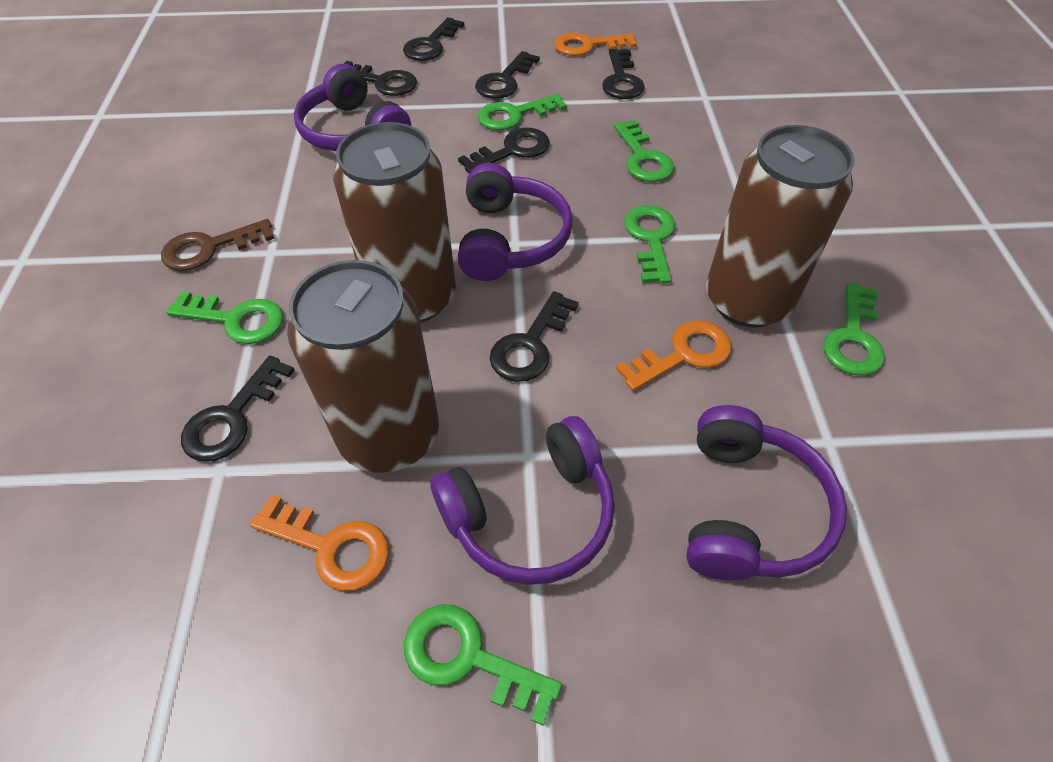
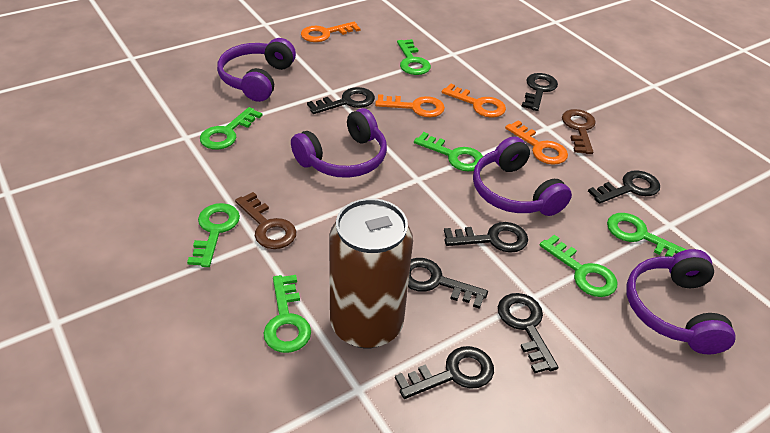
brown can: 3 -> 1
brown key: 1 -> 2
green key: 6 -> 7
orange key: 3 -> 4

